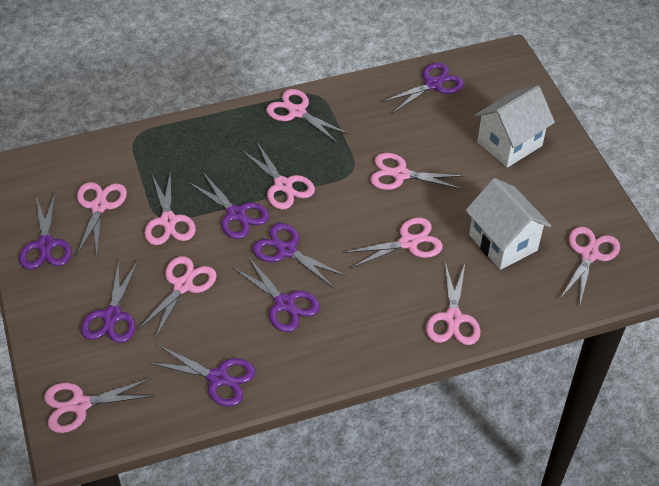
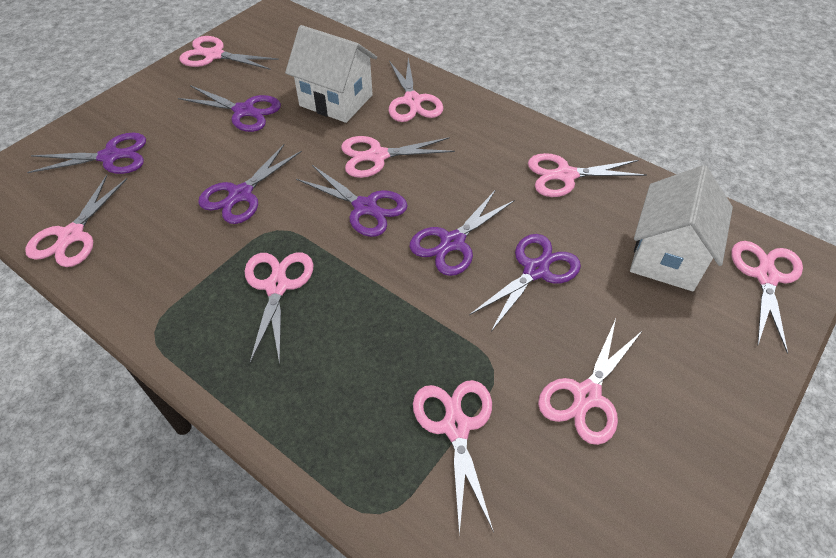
pink scissors: 10 -> 9
purple scissors: 7 -> 6

